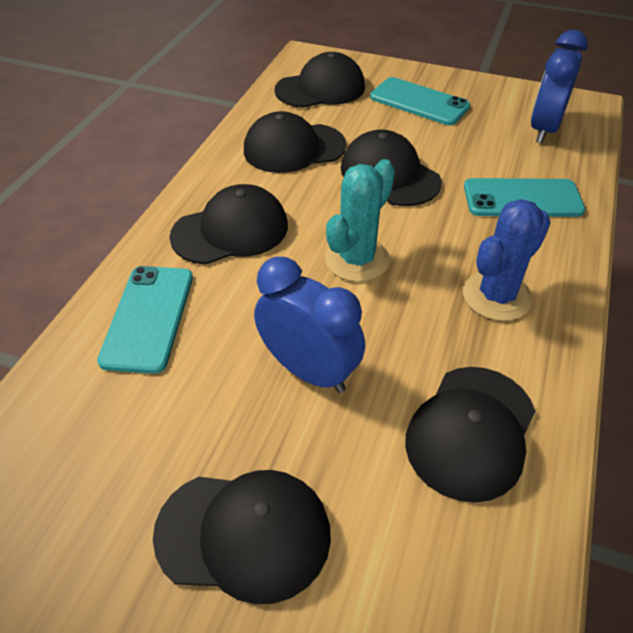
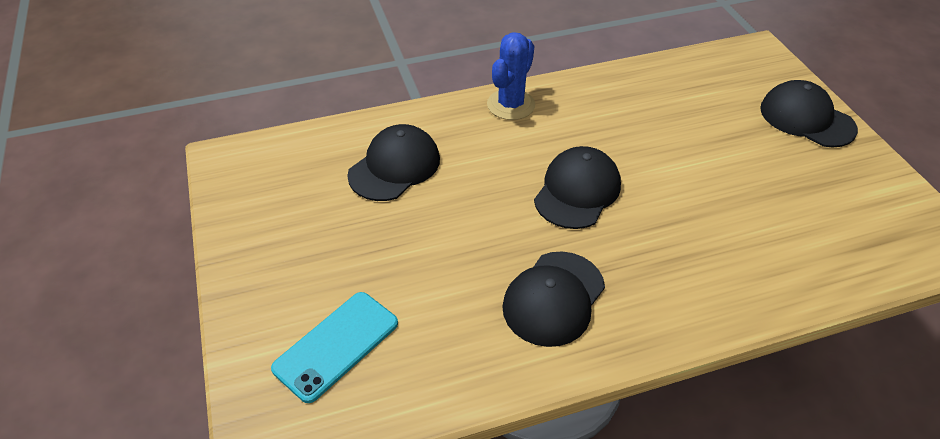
black cap: 6 -> 4
blue clock: 2 -> 0
turquoise cactus: 1 -> 0
turquoise phone: 3 -> 1

